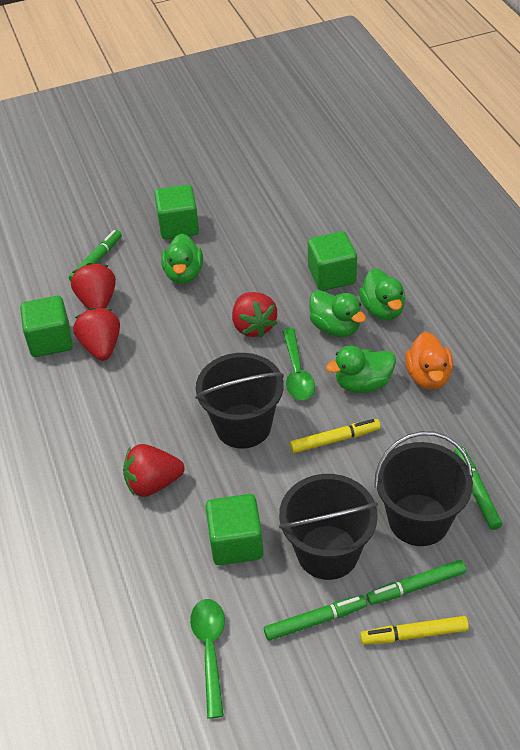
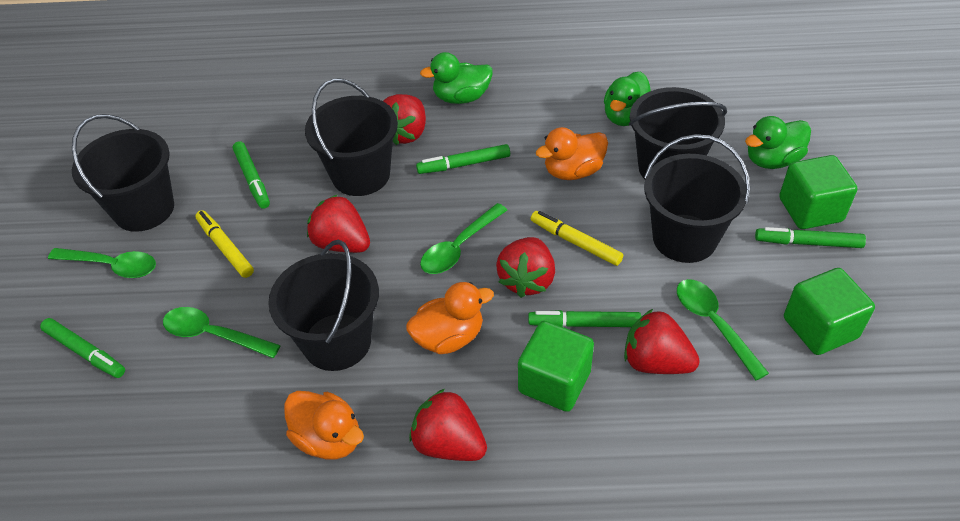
black bucket: 3 -> 5
green cube: 4 -> 3
green duck: 4 -> 3
green marker: 4 -> 5
green spoon: 2 -> 4
orange duck: 1 -> 3
red strawberry: 4 -> 5

